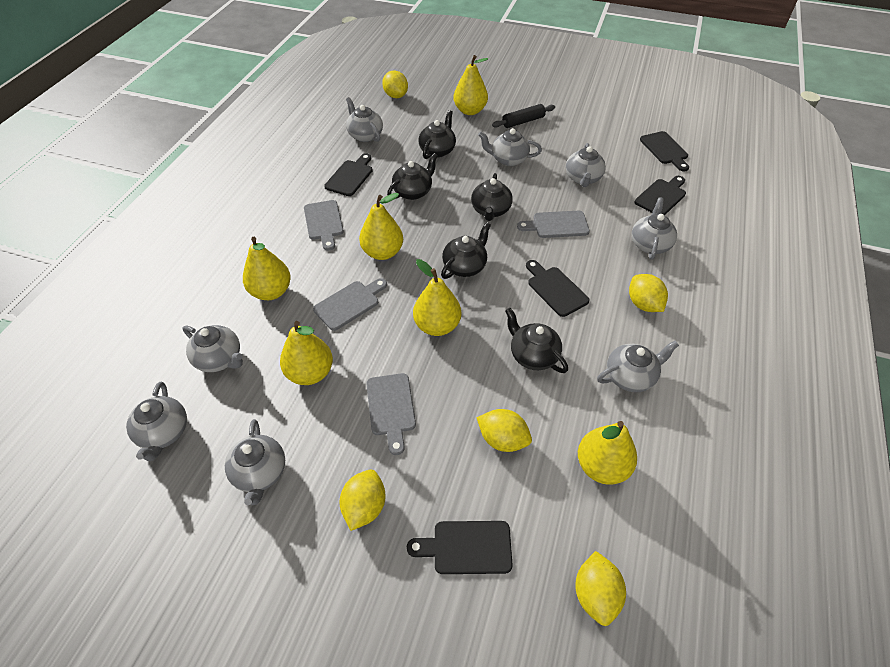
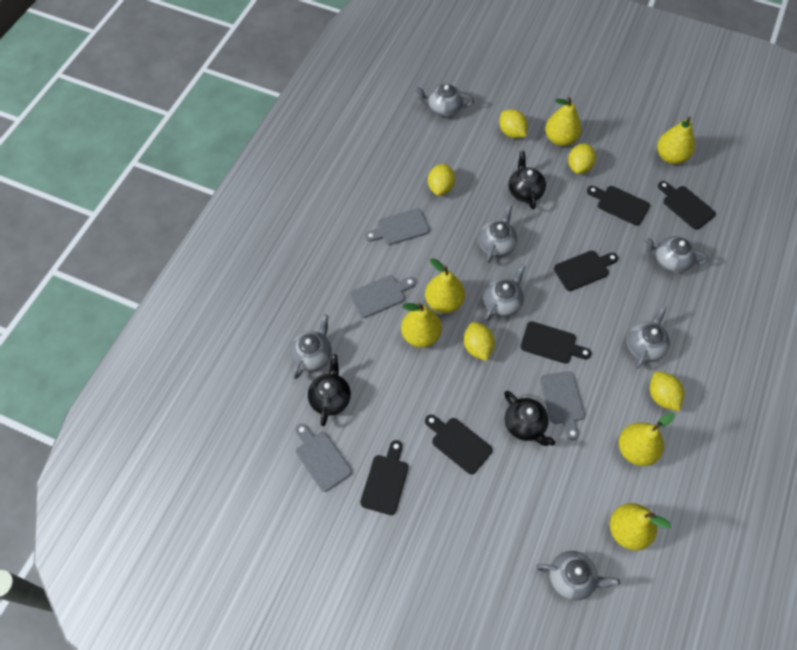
black cutting board: 5 -> 6
black rolling pin: 1 -> 0
black teapot: 5 -> 3
grey teapot: 8 -> 7

